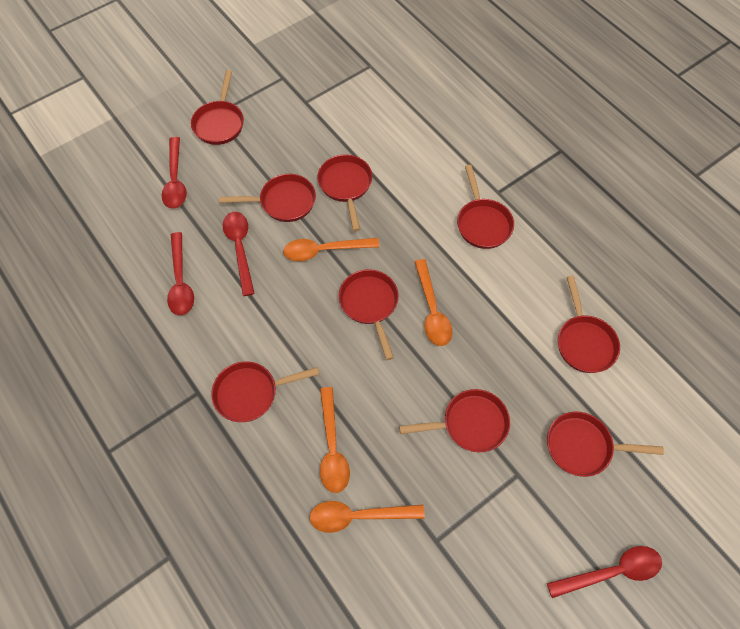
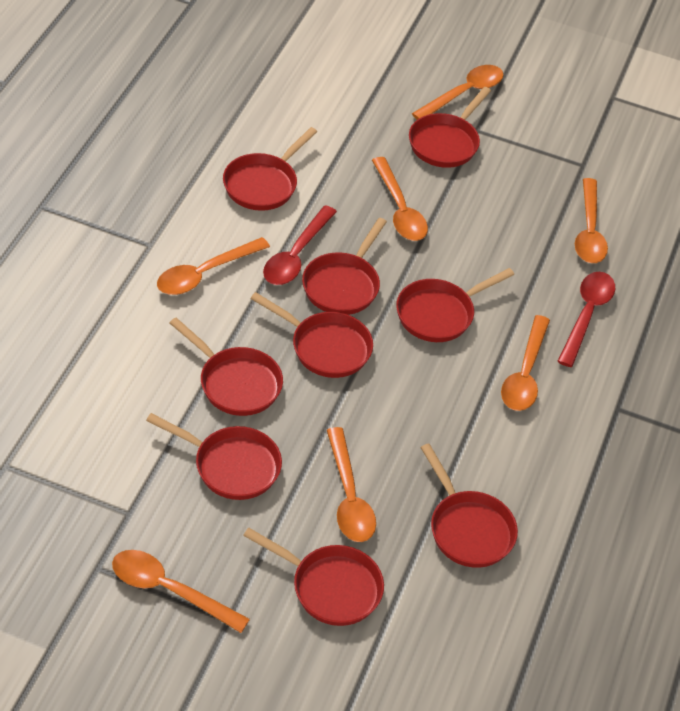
orange spoon: 4 -> 7
red spoon: 4 -> 2

